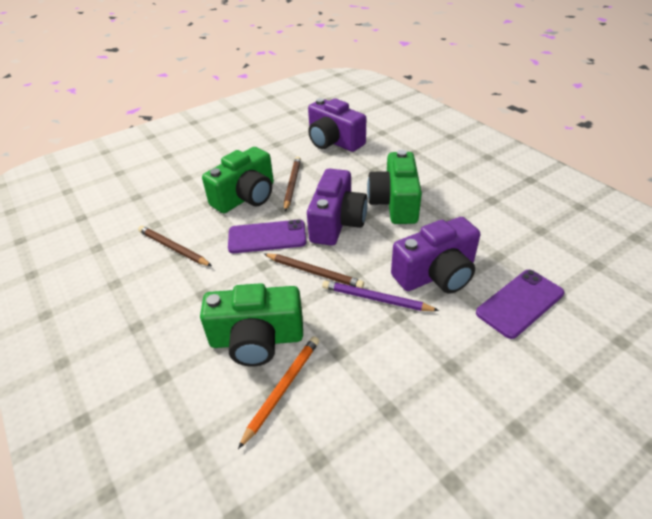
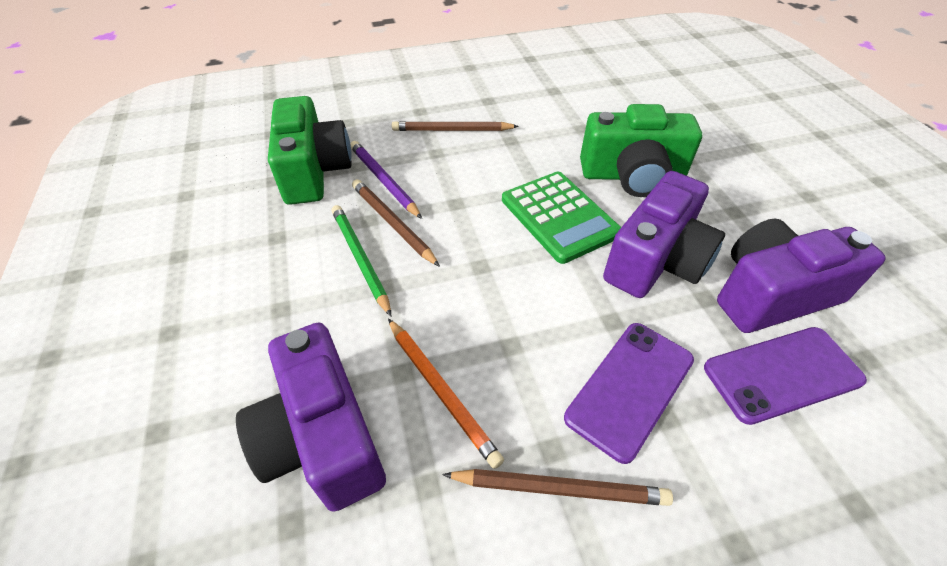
green calculator: 0 -> 1
green camera: 3 -> 2
green pencil: 0 -> 1

